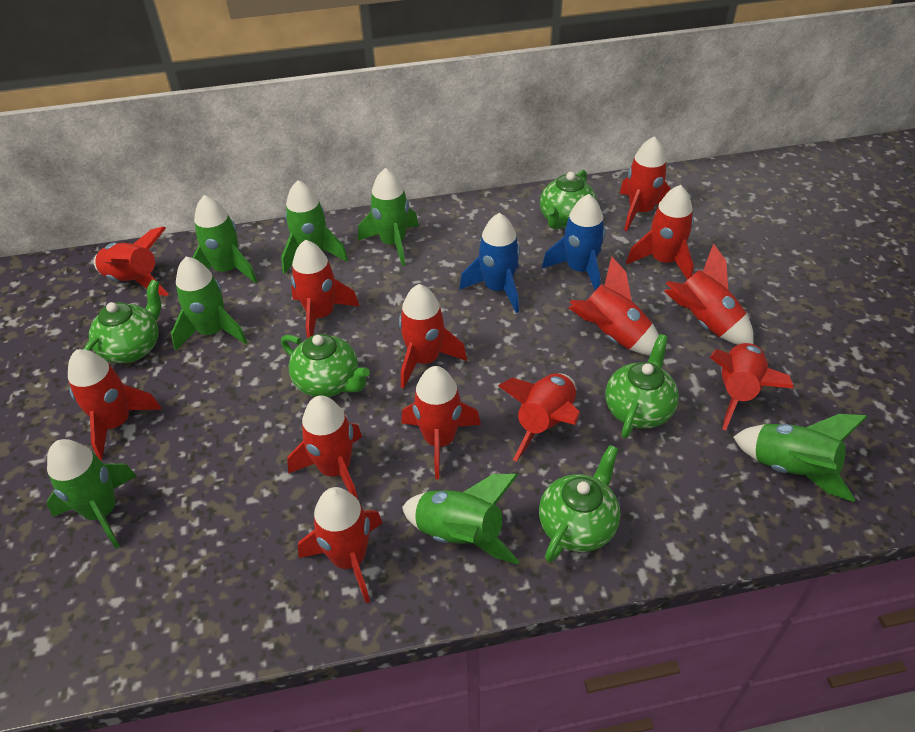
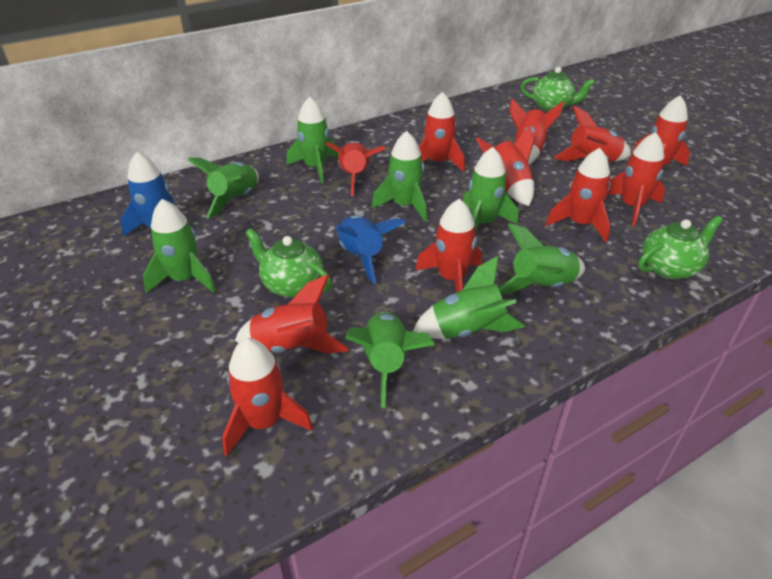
green rocket: 7 -> 8
green teapot: 5 -> 3
red rocket: 13 -> 11

